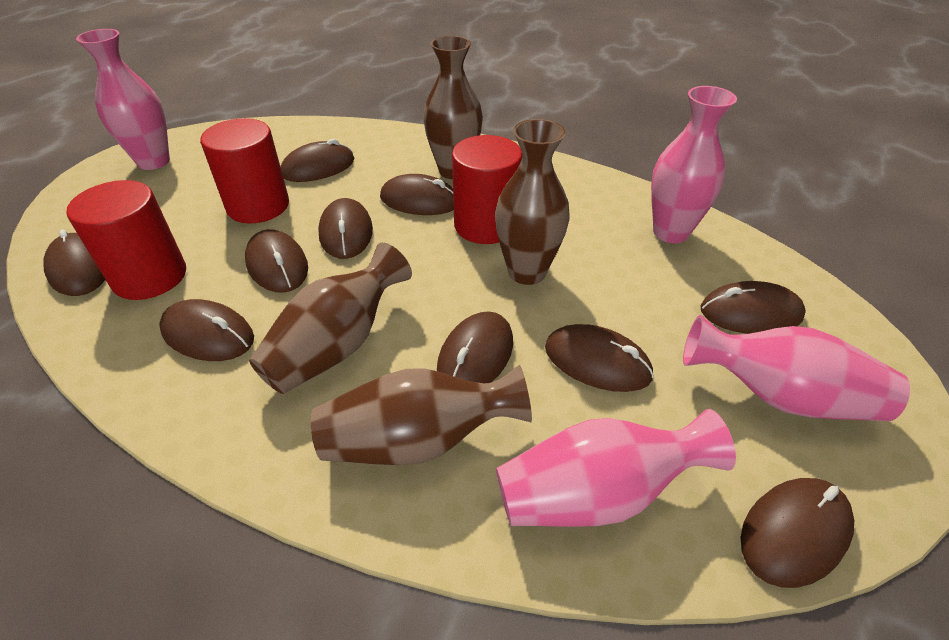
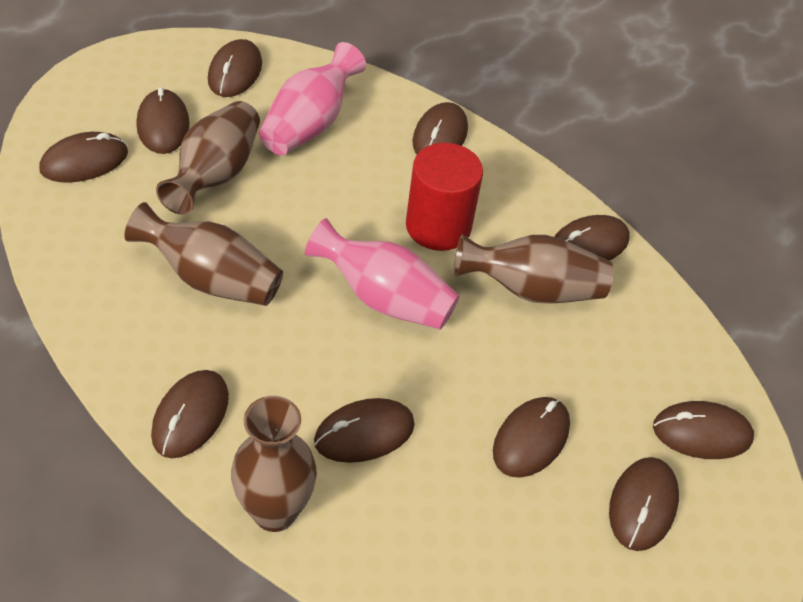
pink vase: 4 -> 2
red cylinder: 3 -> 1

